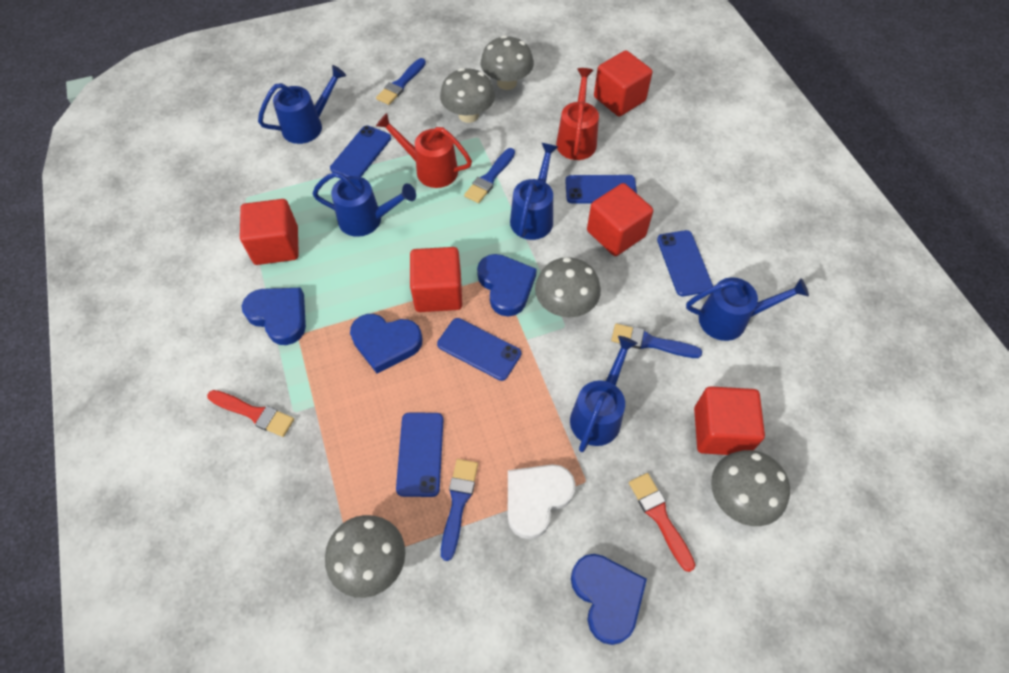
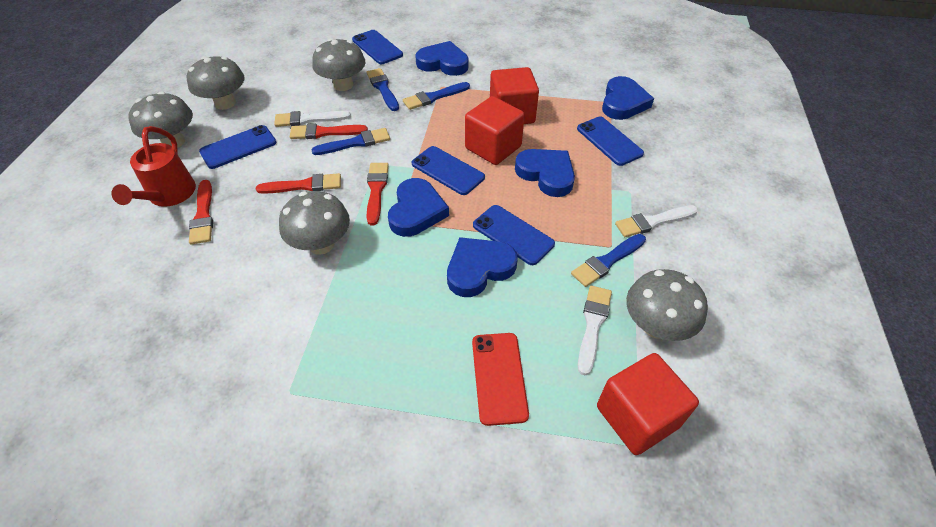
blue heart: 4 -> 5
blue watering can: 5 -> 0
red brush: 2 -> 4
red cube: 5 -> 3
red phone: 0 -> 1
red watering can: 2 -> 1
white brush: 0 -> 3
white heart: 1 -> 0

